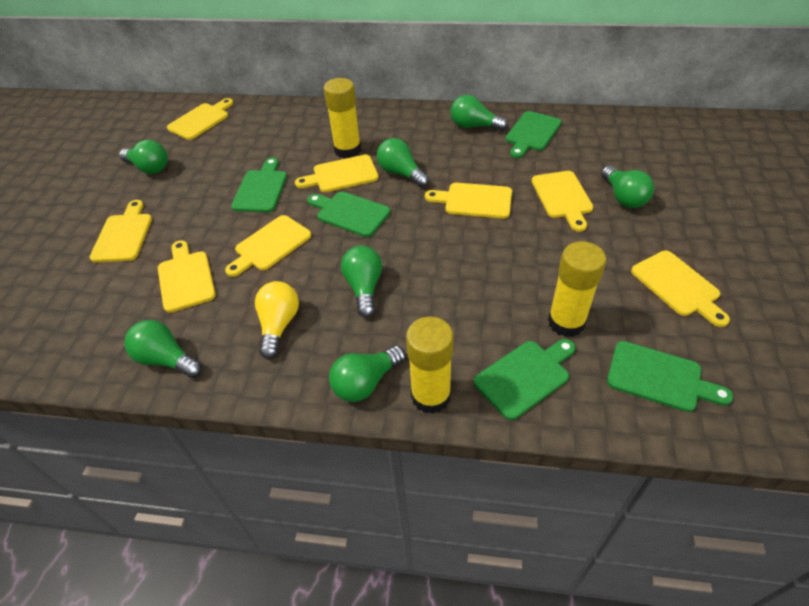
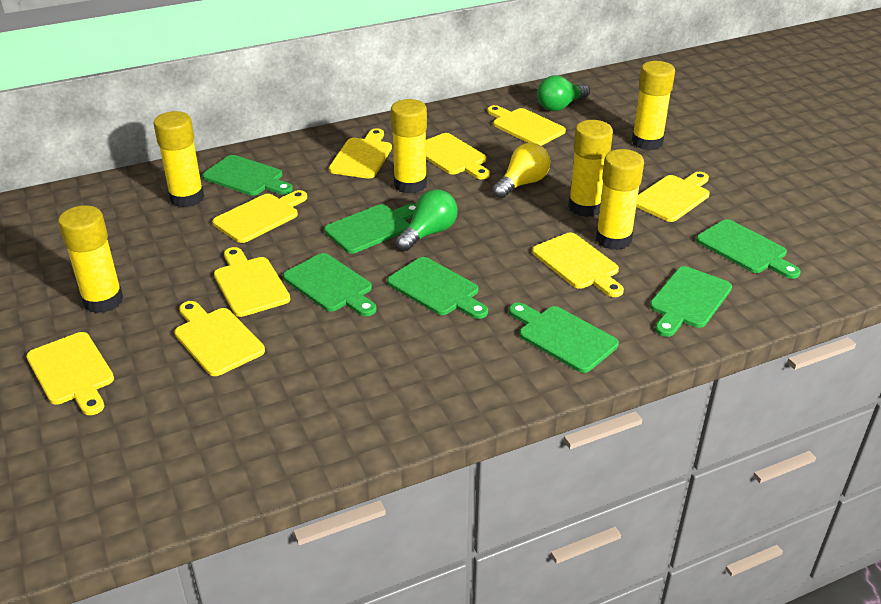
green cutting board: 5 -> 7
green light bulb: 7 -> 2
yellow cutting board: 8 -> 9
yellow glue stick: 3 -> 6

